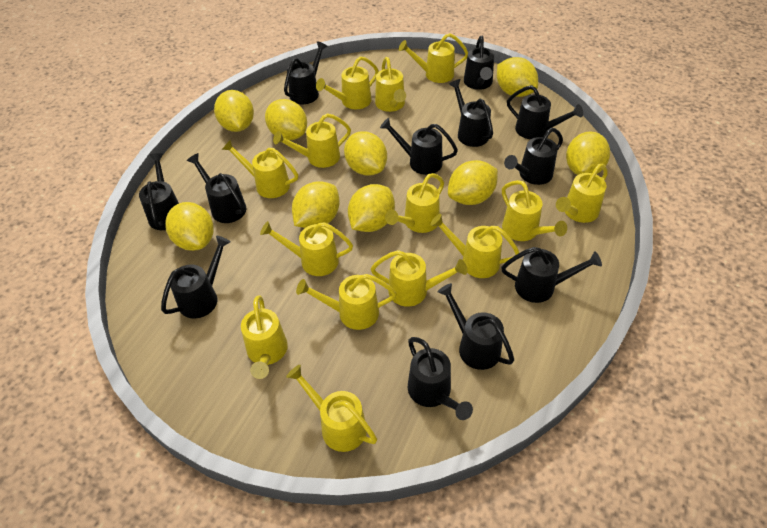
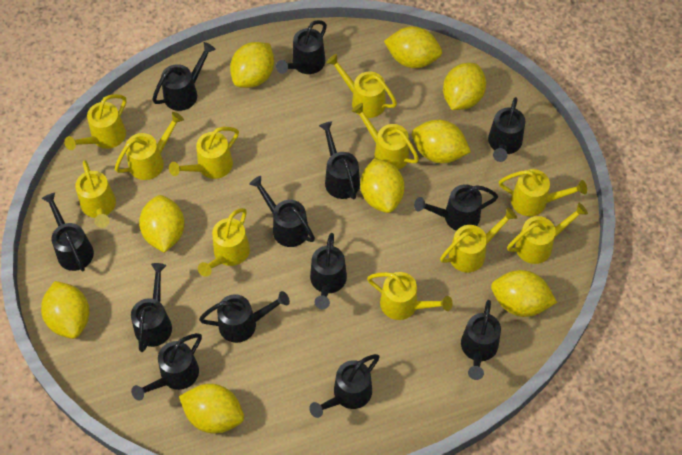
black watering can: 12 -> 13
yellow watering can: 14 -> 11

